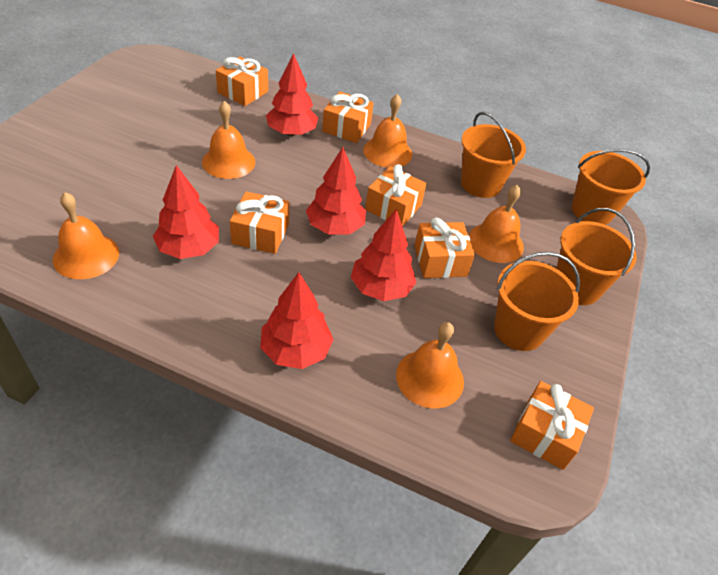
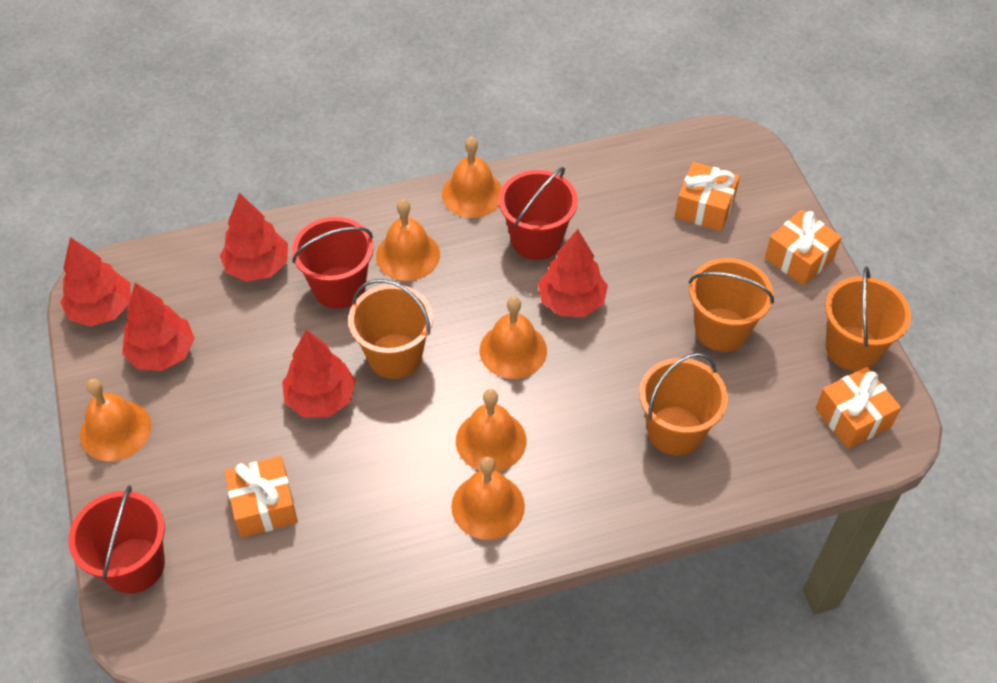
orange bell: 5 -> 6
orange gift: 6 -> 4
red bucket: 0 -> 3

